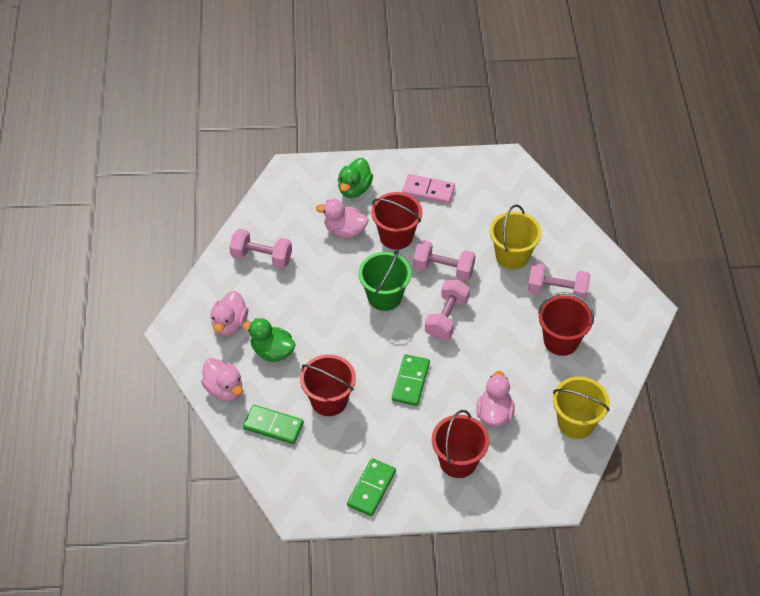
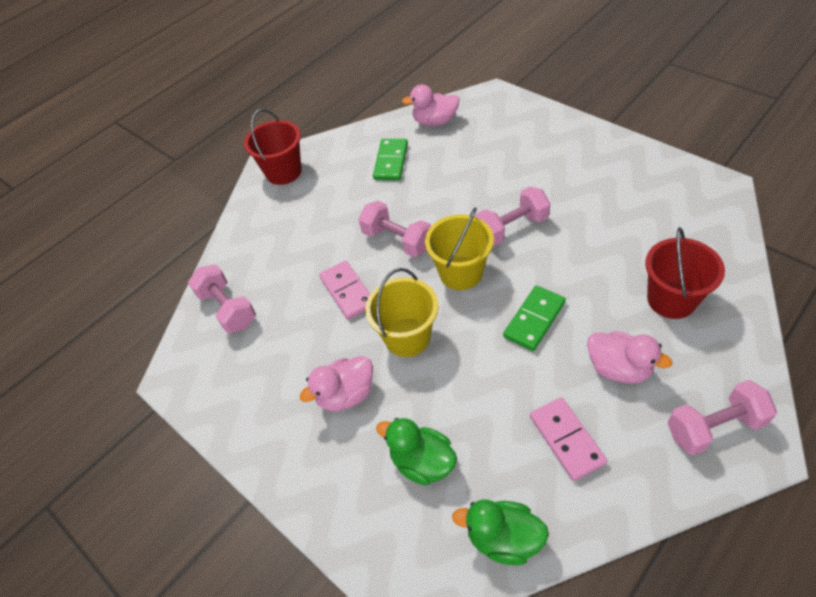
green bucket: 1 -> 0
green domino: 3 -> 2
pink domino: 1 -> 2
pink duck: 4 -> 3
red bucket: 4 -> 2

